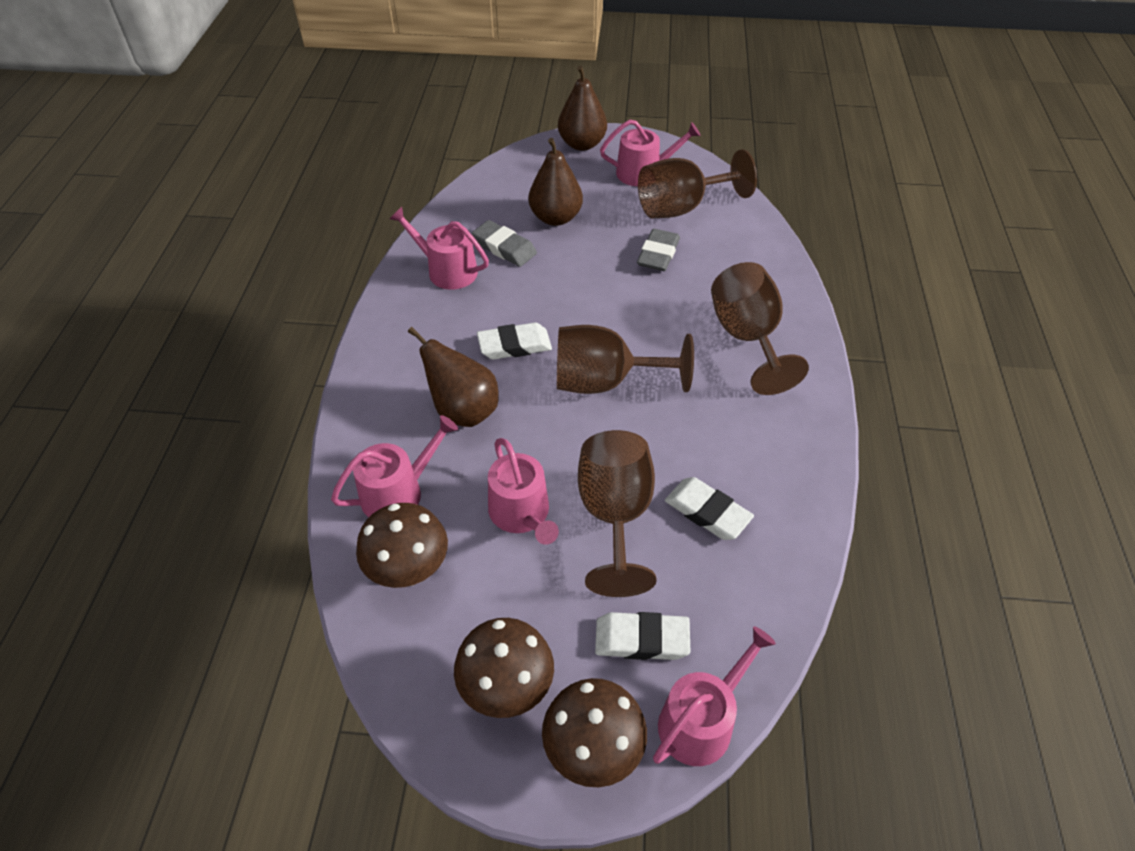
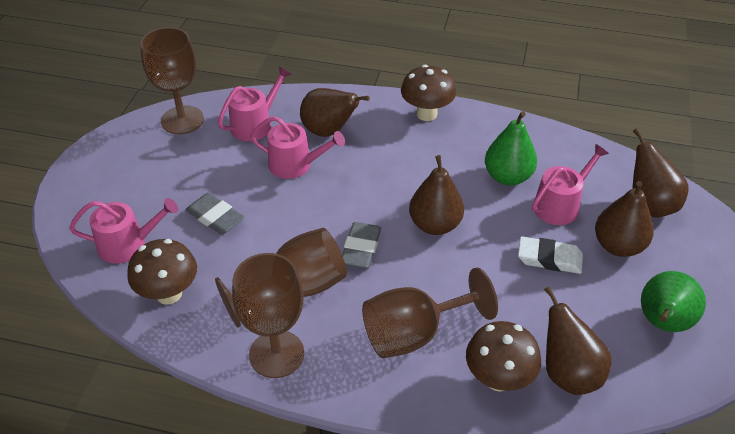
brown pear: 3 -> 5
green pear: 0 -> 2
pink watering can: 5 -> 4
white eraser: 3 -> 1

